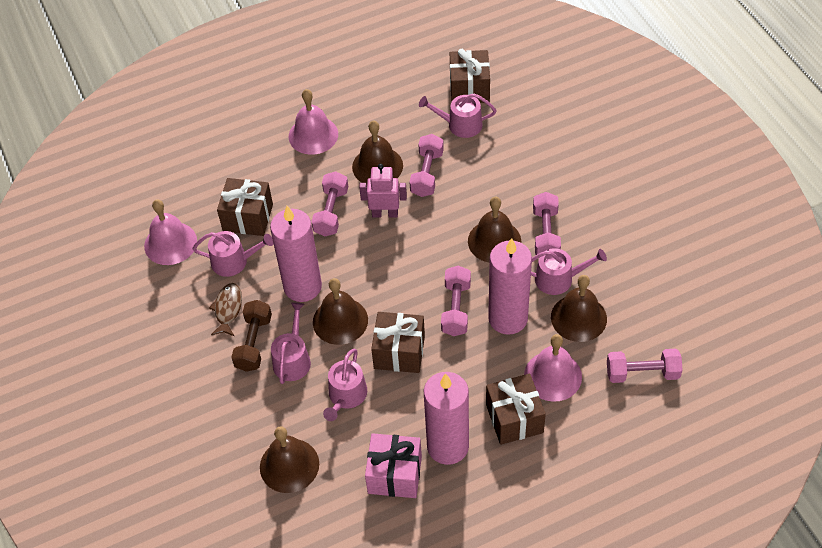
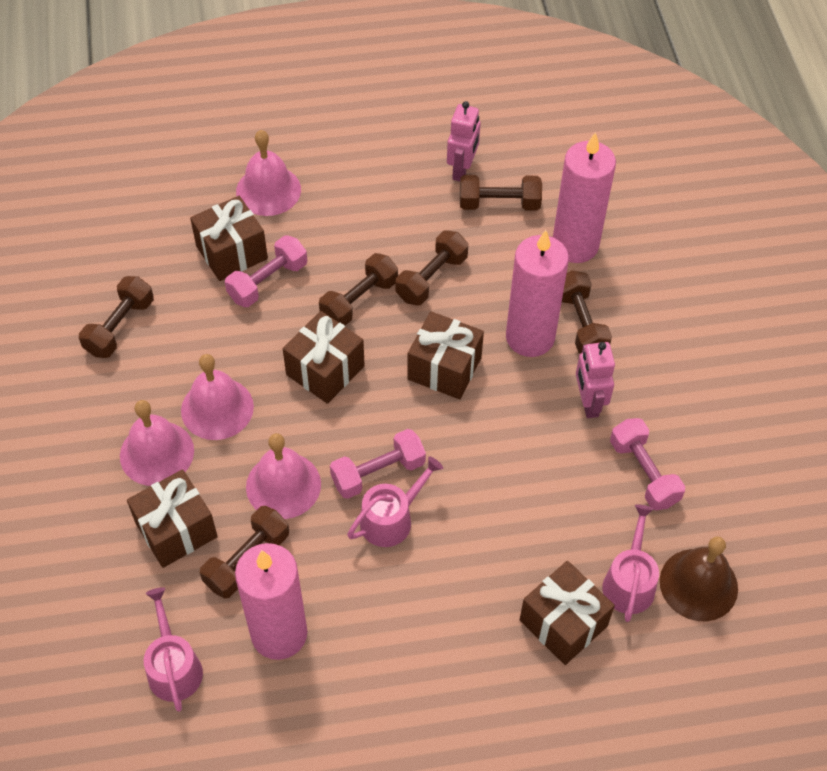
brown bell: 5 -> 1
brown dumbbell: 1 -> 6
brown fish: 1 -> 0
brown gift: 4 -> 5
pink bell: 3 -> 4
pink dumbbell: 5 -> 3
pink gift: 1 -> 0
pink robot: 1 -> 2
pink watering can: 5 -> 3

